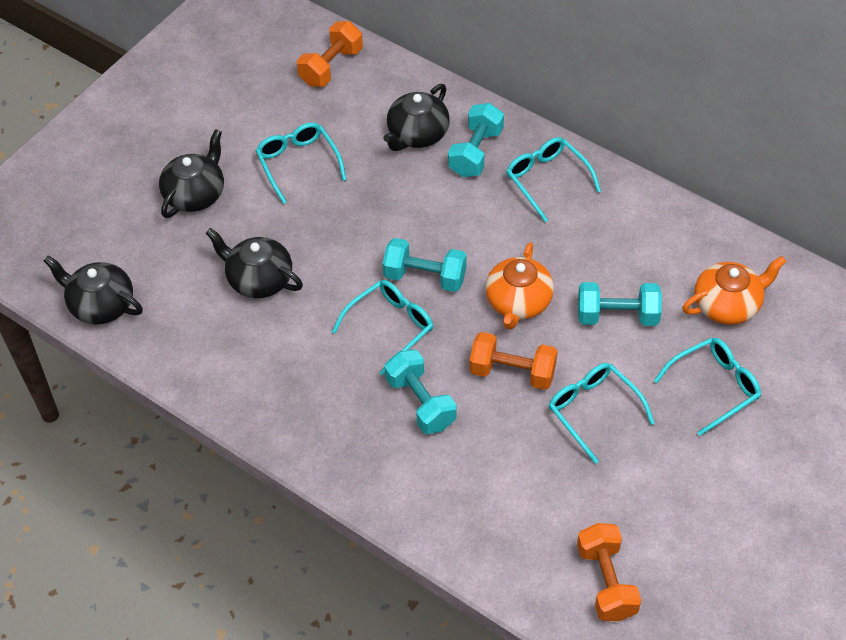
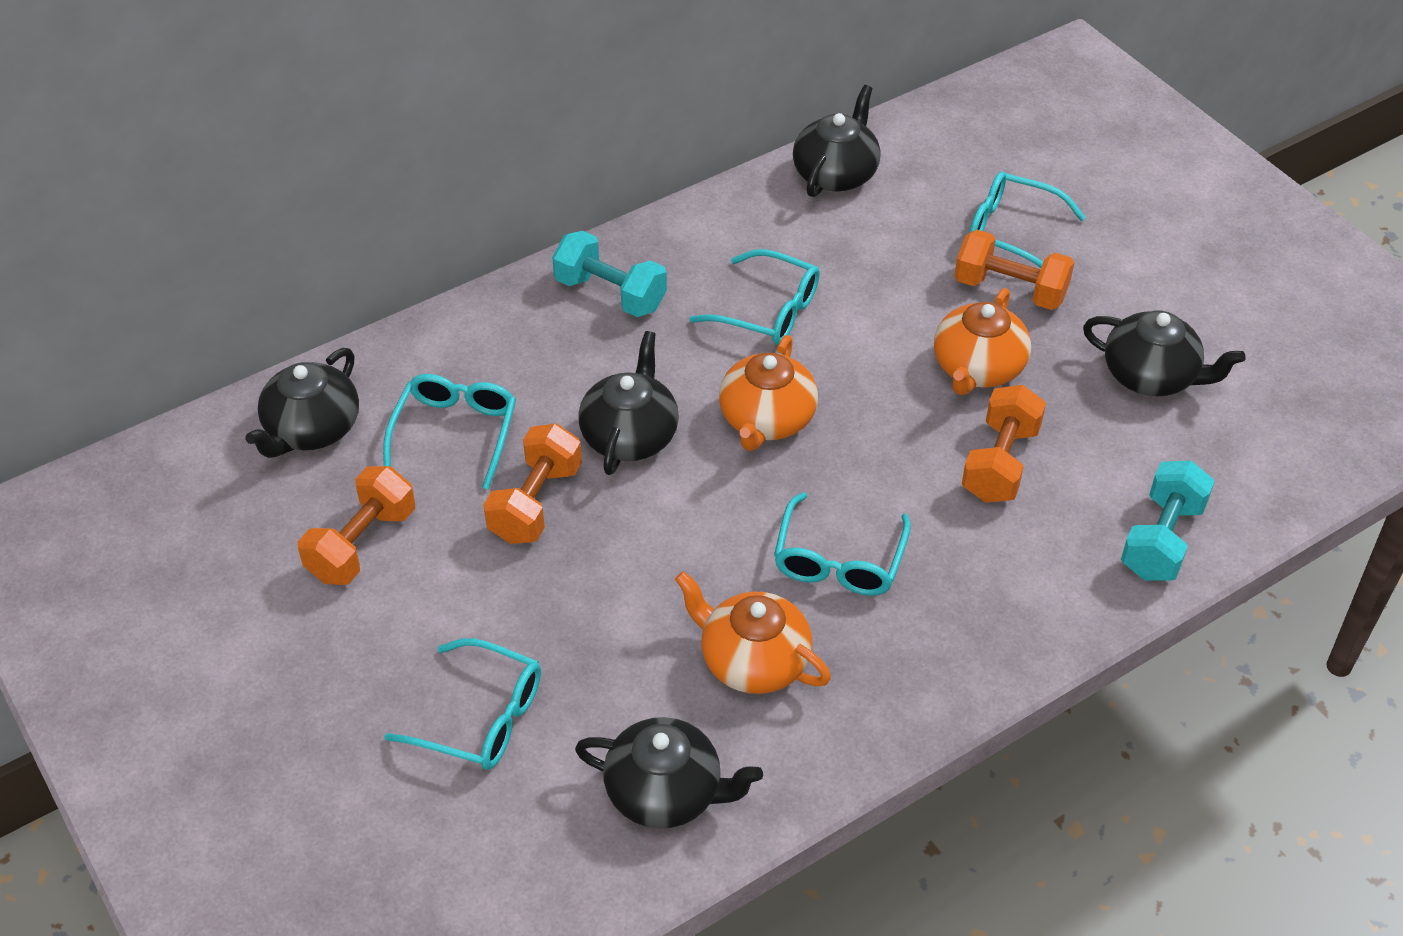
black teapot: 4 -> 5
orange dumbbell: 3 -> 4
orange teapot: 2 -> 3
turquoise dumbbell: 4 -> 2

